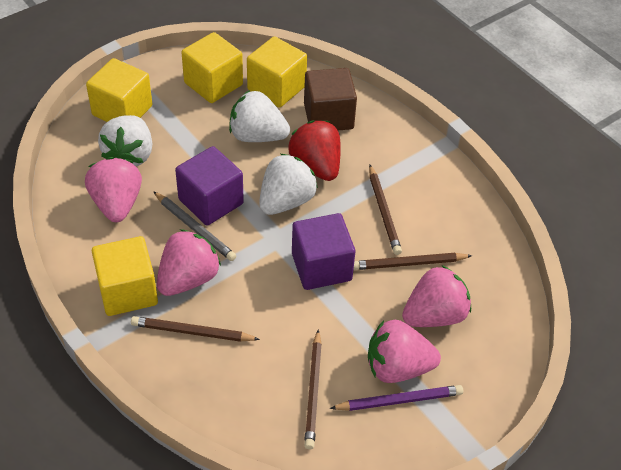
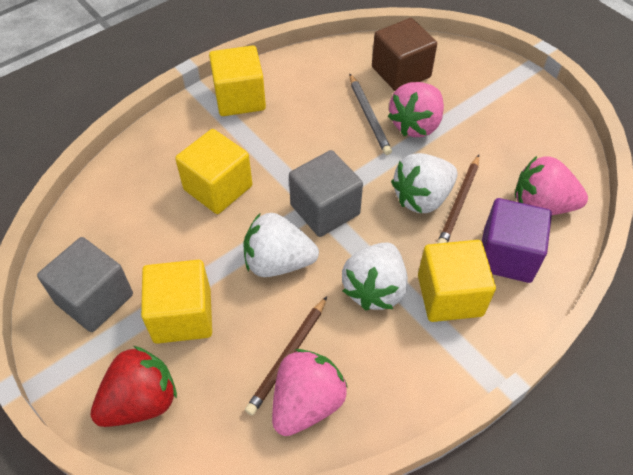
brown pencil: 4 -> 2
grey cube: 0 -> 2
pink strawberry: 4 -> 3
purple cube: 2 -> 1
purple pencil: 1 -> 0

